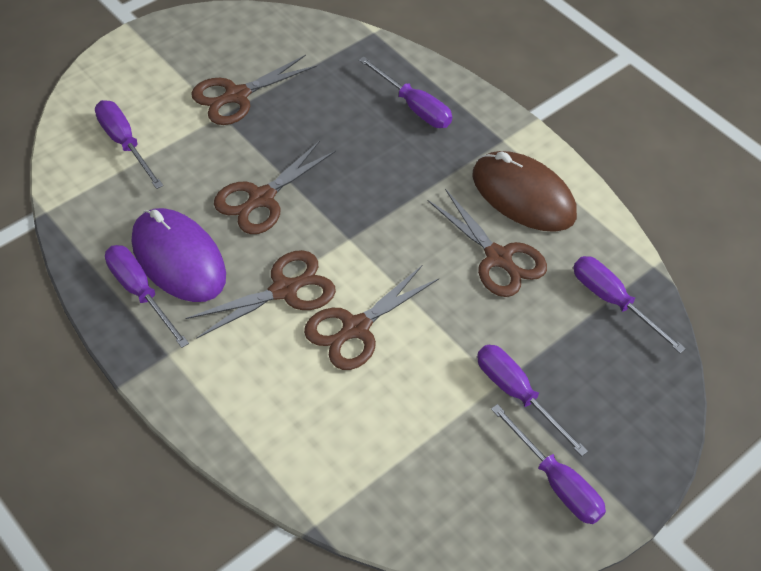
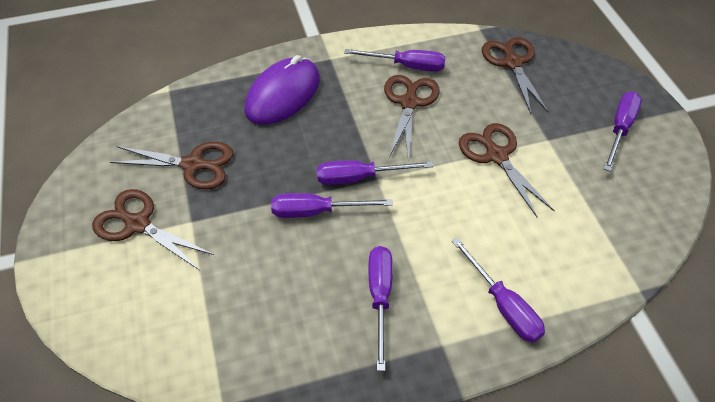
brown mouse: 1 -> 0

